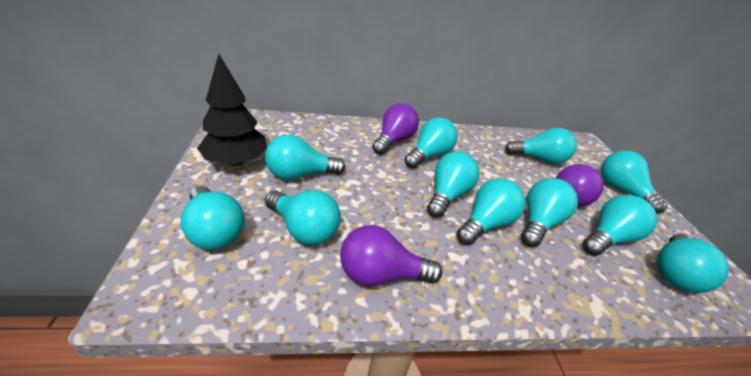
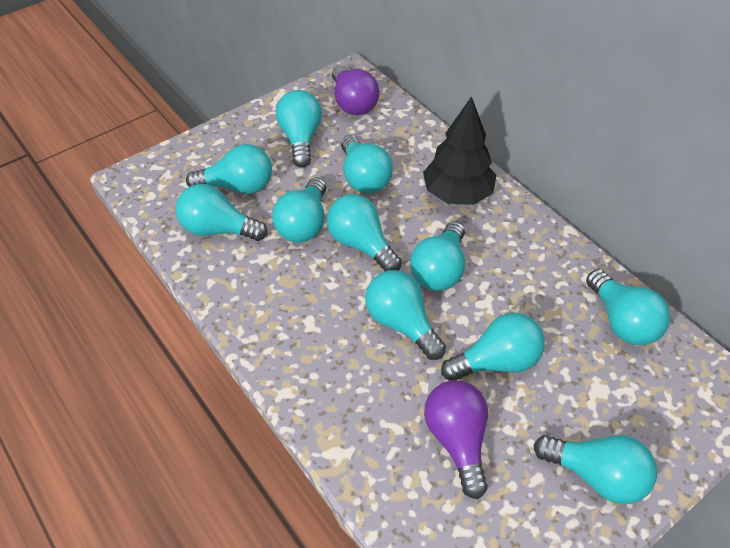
purple light bulb: 3 -> 2

